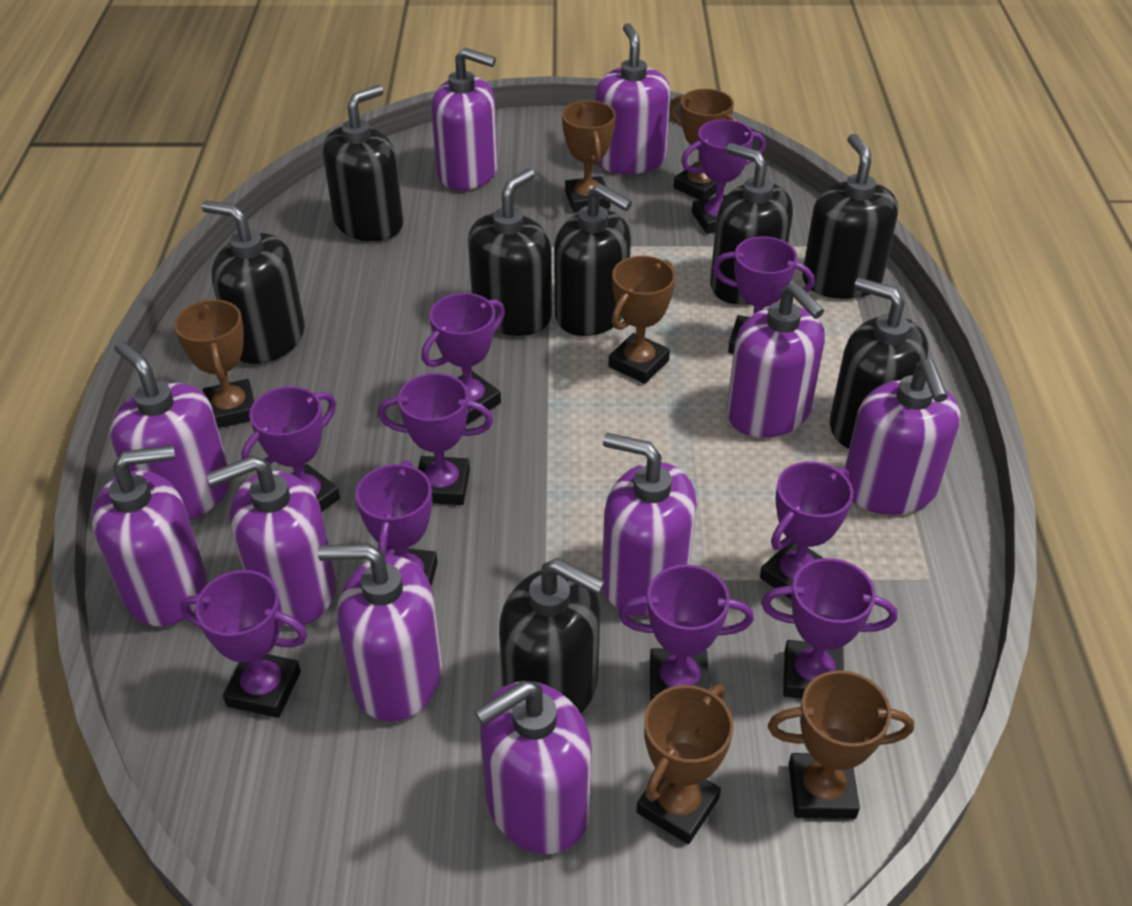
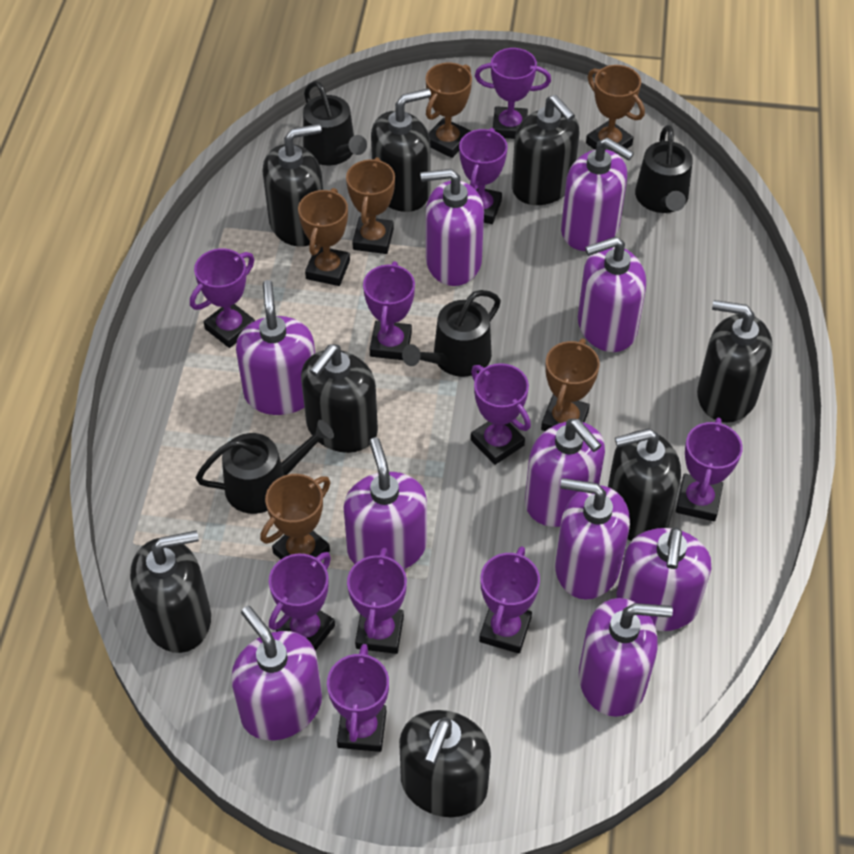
black watering can: 0 -> 4

